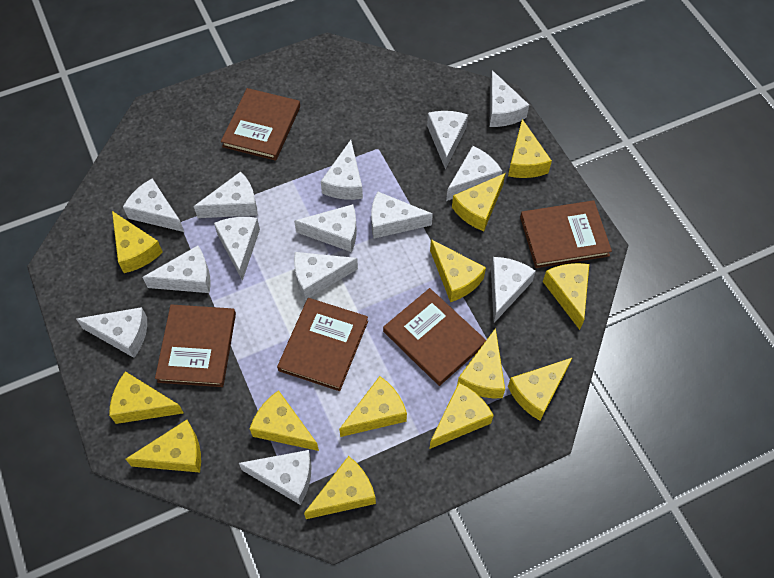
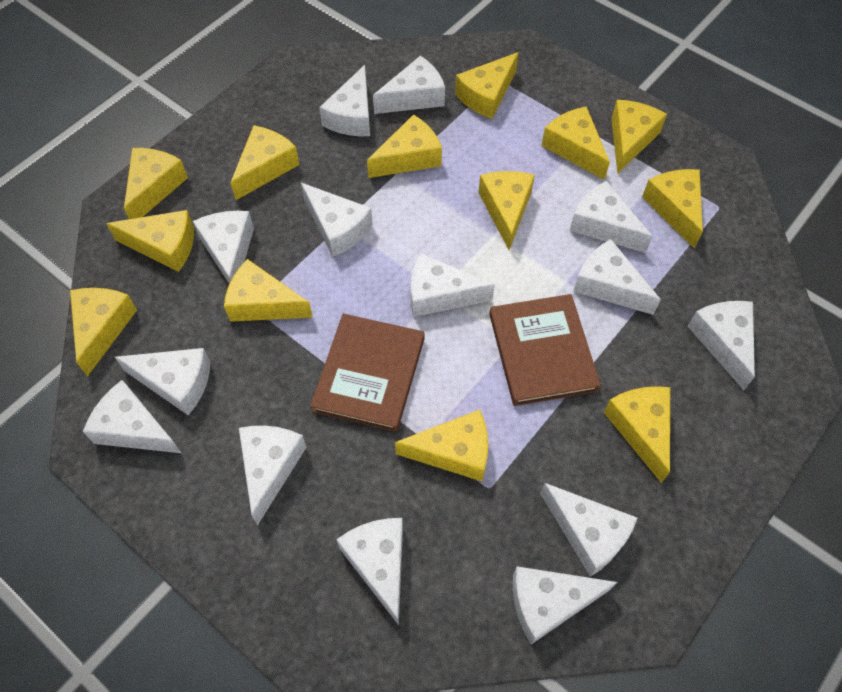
brown book: 5 -> 2

